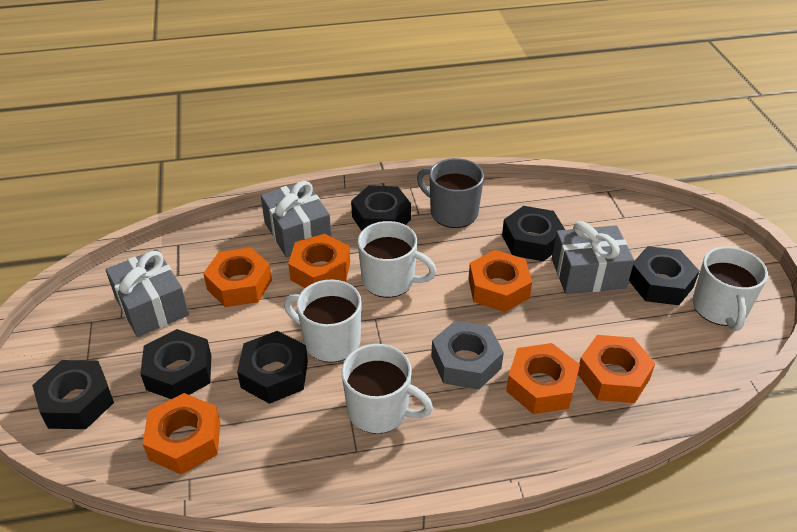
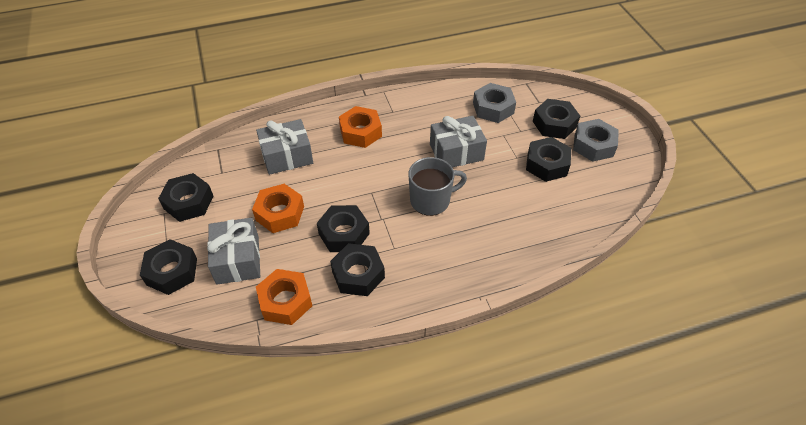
grey nut: 1 -> 2
orange nut: 6 -> 3
white mug: 4 -> 0

